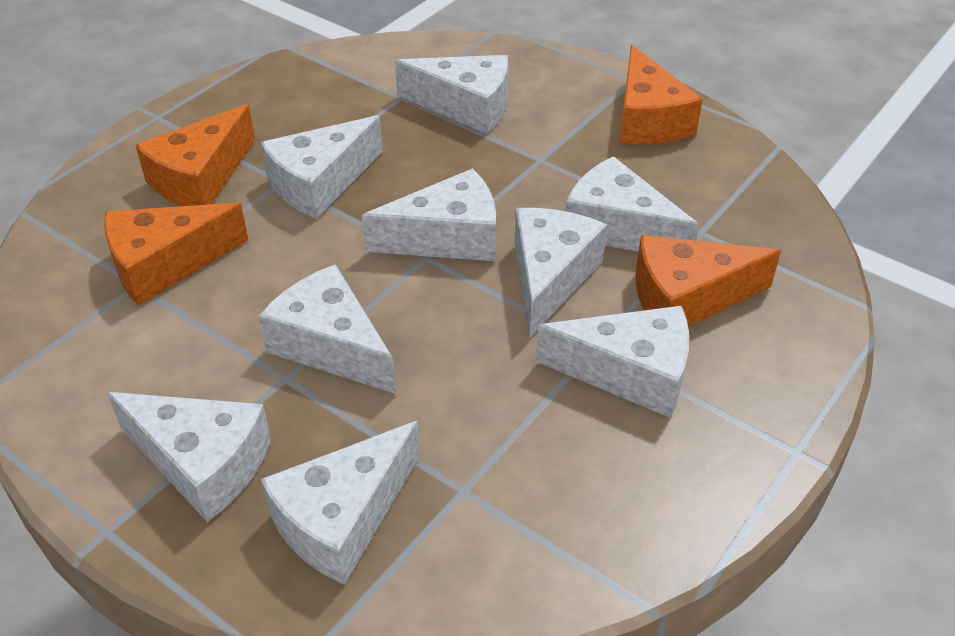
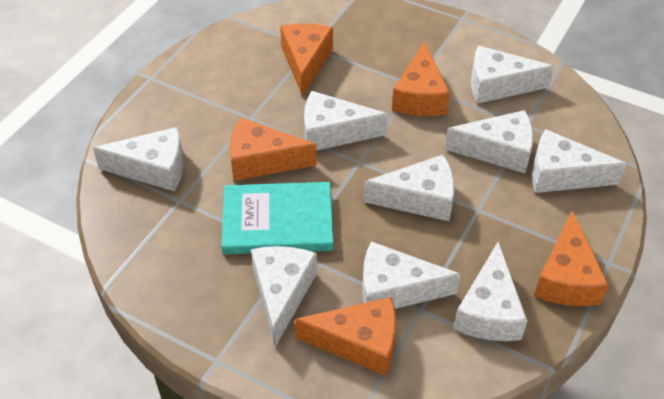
orange cheese: 4 -> 5
turquoise book: 0 -> 1

